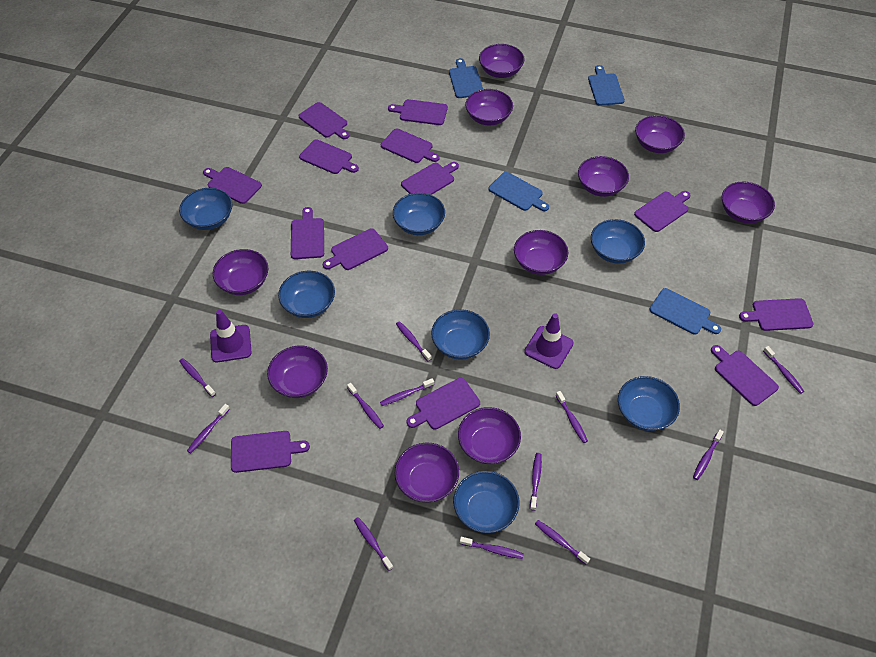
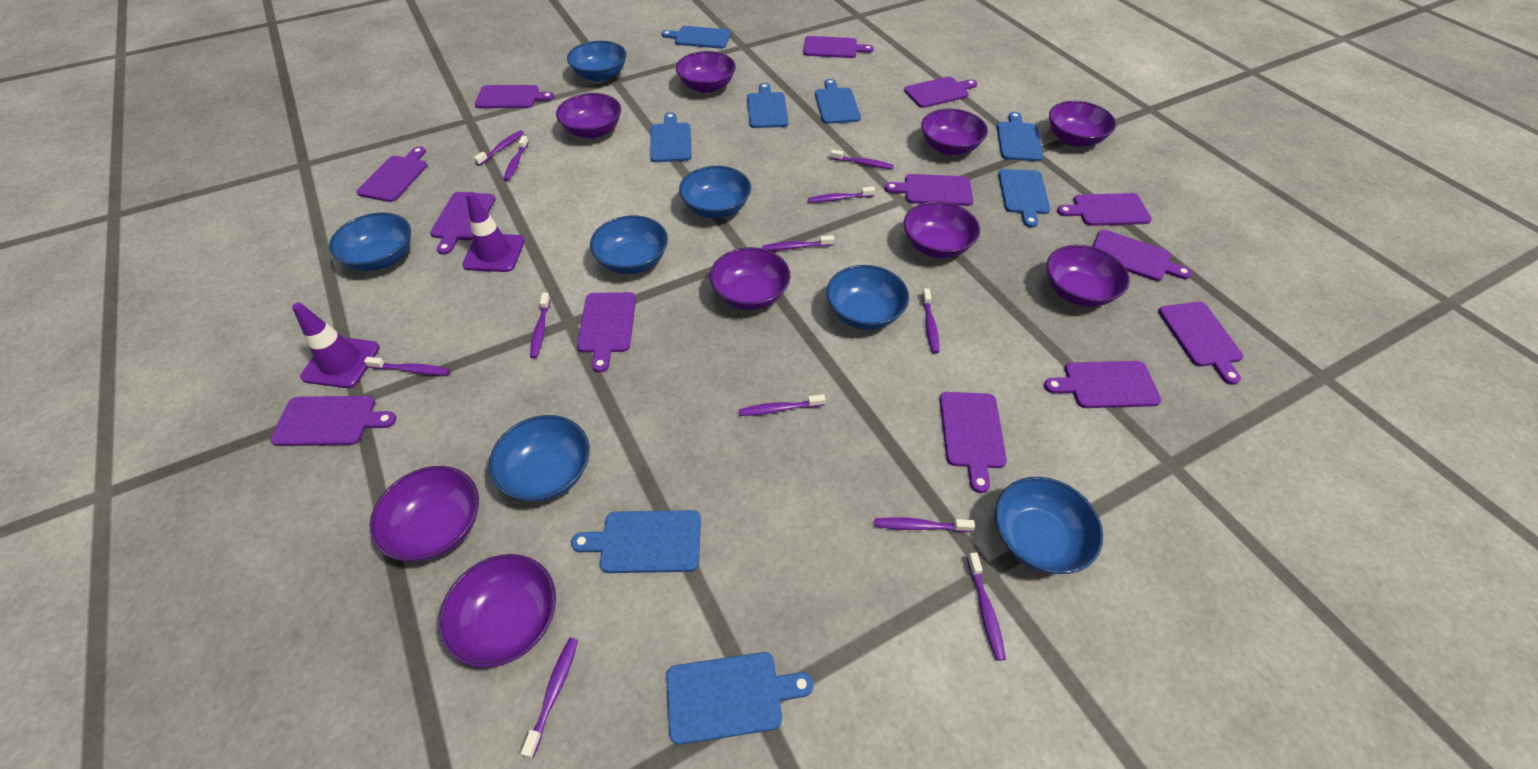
blue cutting board: 4 -> 8
purple bowl: 10 -> 9

